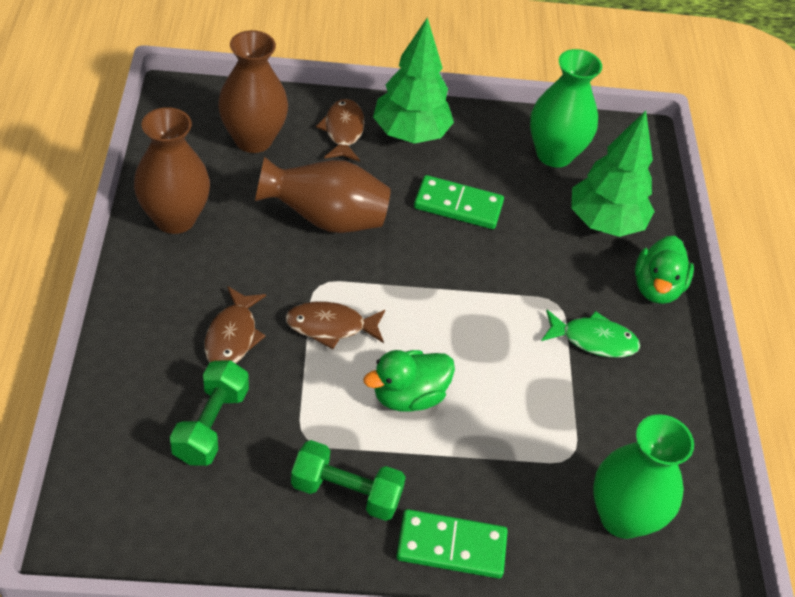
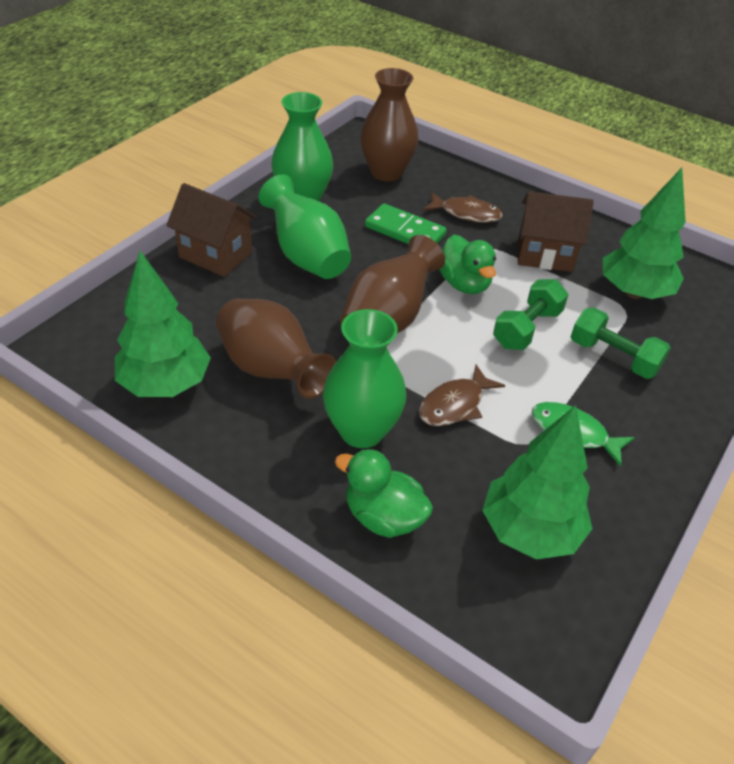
brown fish: 3 -> 2
brown house: 0 -> 2
green domino: 2 -> 1
green tree: 2 -> 3
green vase: 2 -> 3

